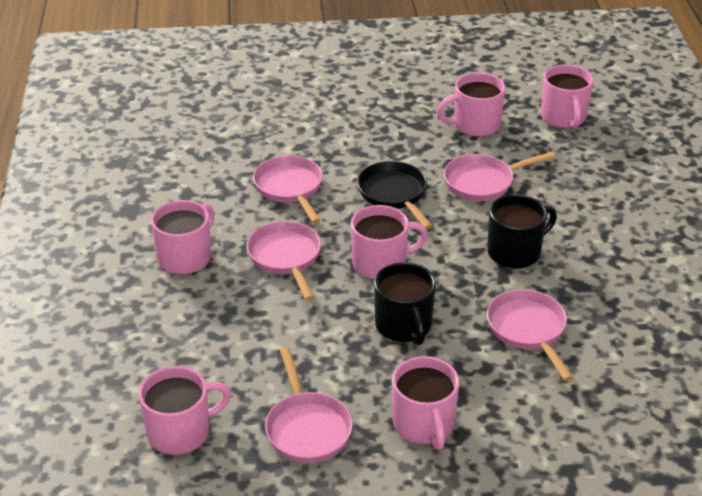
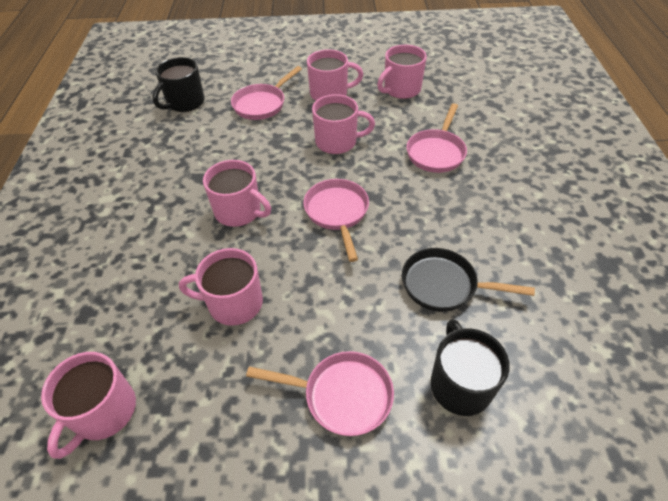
pink pan: 5 -> 4

